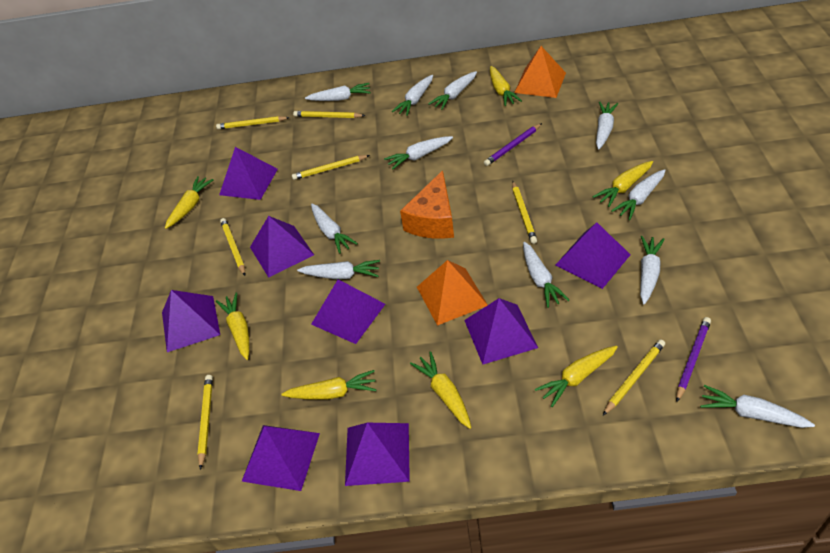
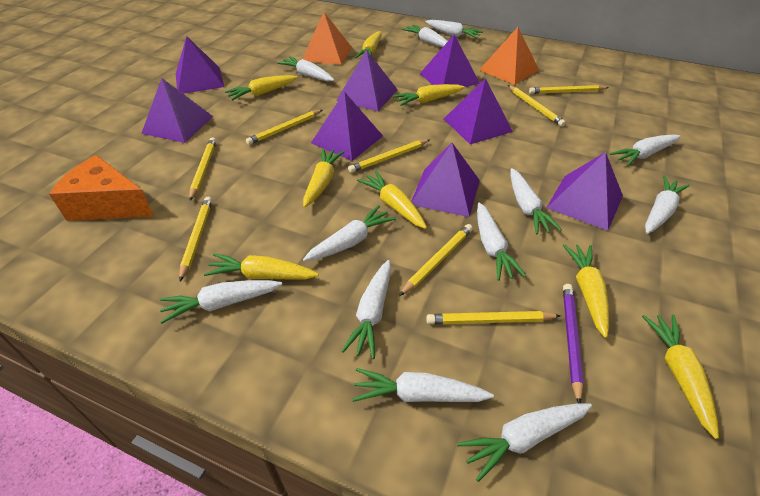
purple pencil: 2 -> 1
white carrot: 11 -> 12
yellow carrot: 7 -> 8
yellow pencil: 7 -> 8

